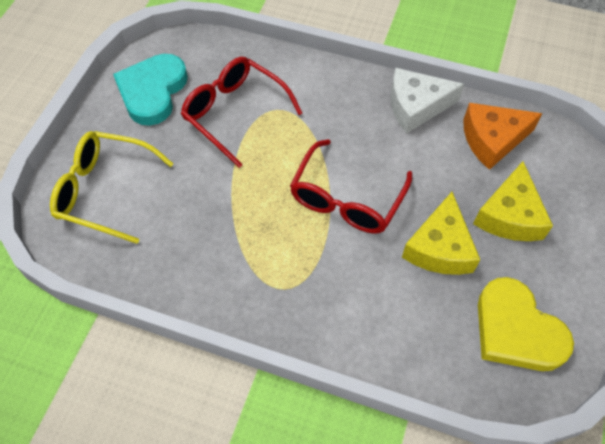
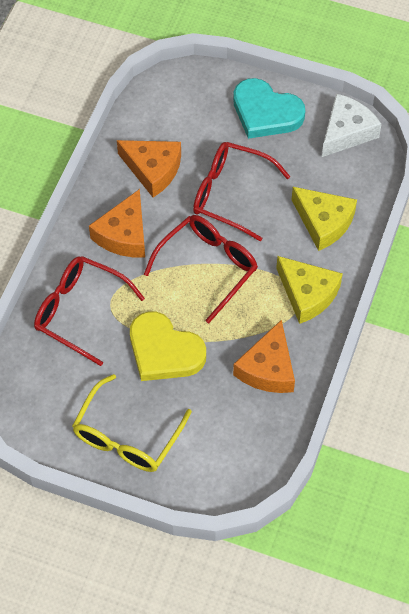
orange cheese: 1 -> 3
red glasses: 2 -> 3

